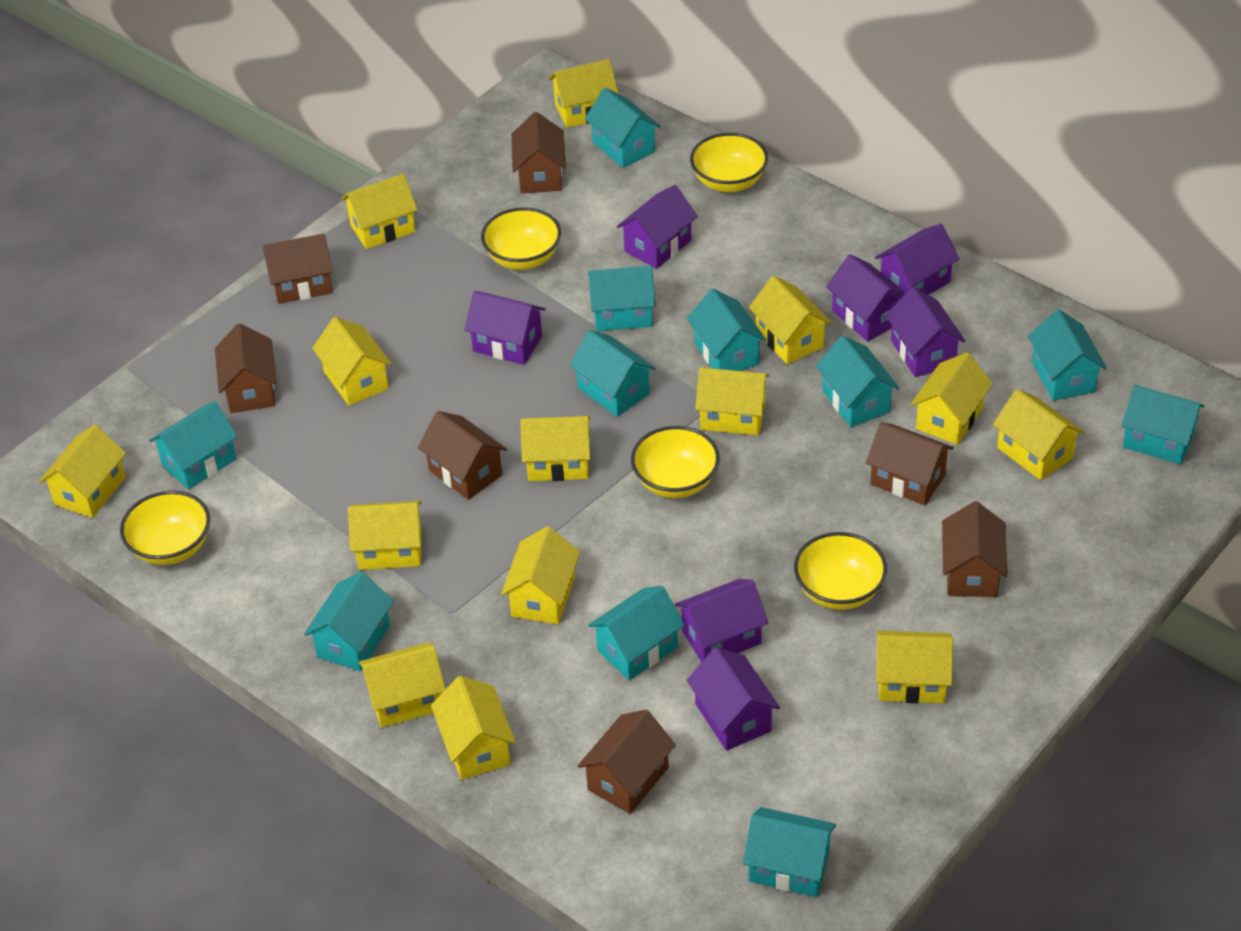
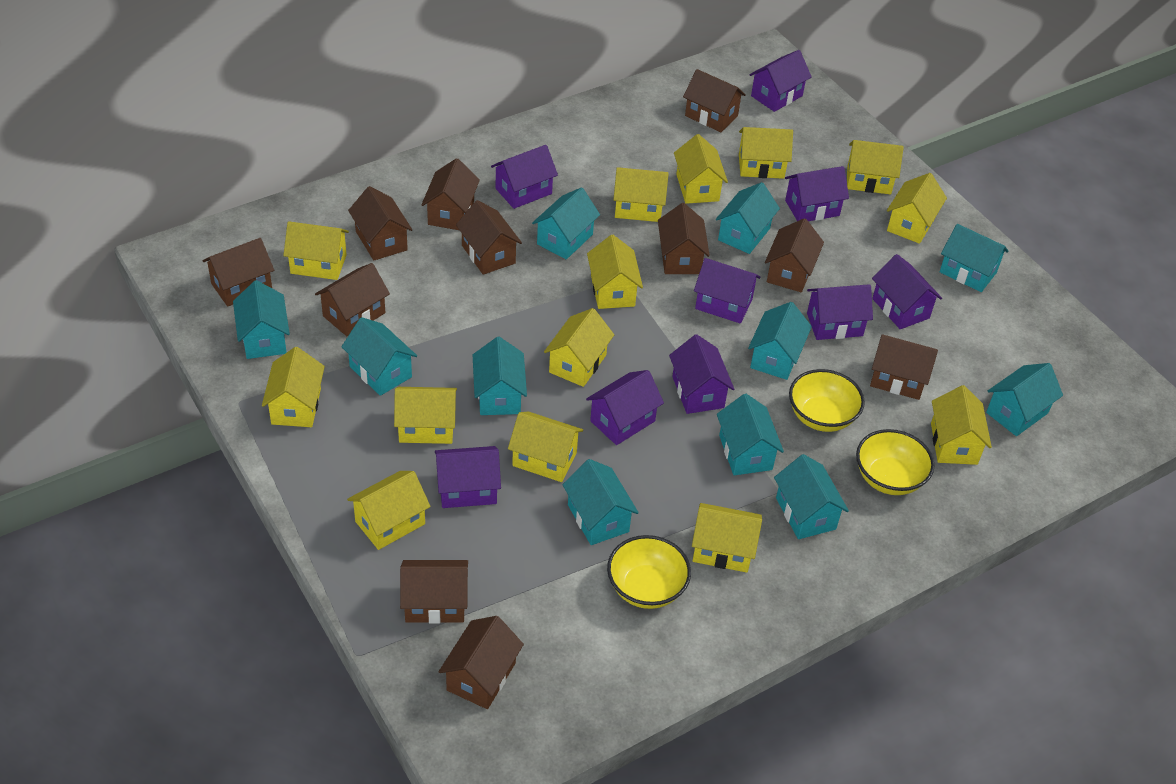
brown house: 7 -> 11
purple house: 7 -> 9
yellow bowl: 5 -> 3

